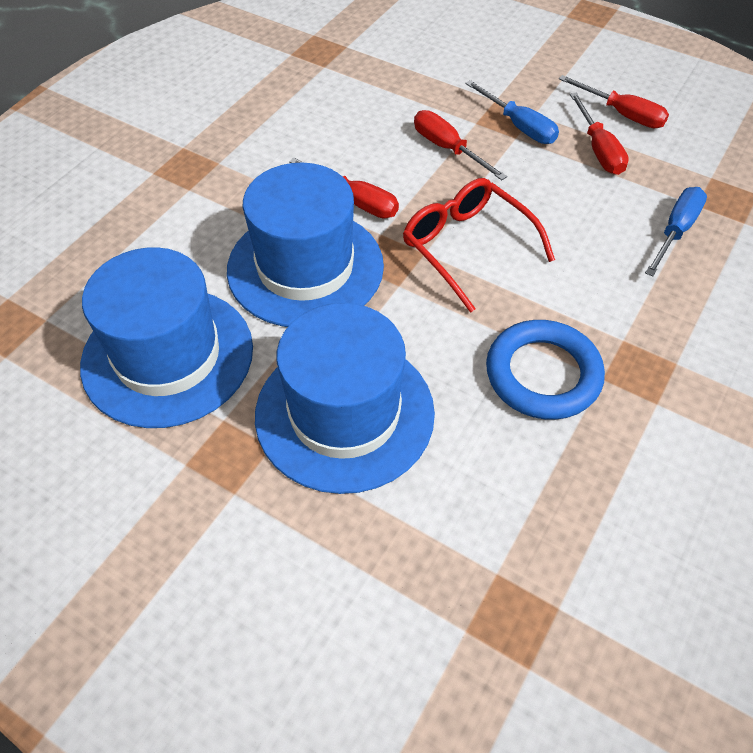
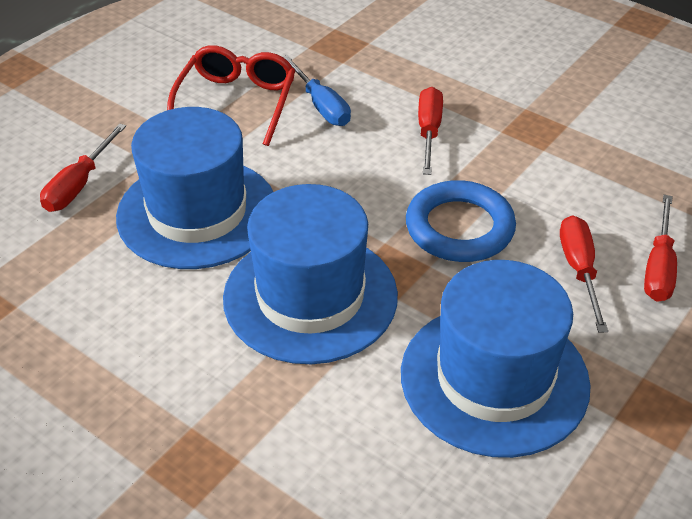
blue screwdriver: 2 -> 1

